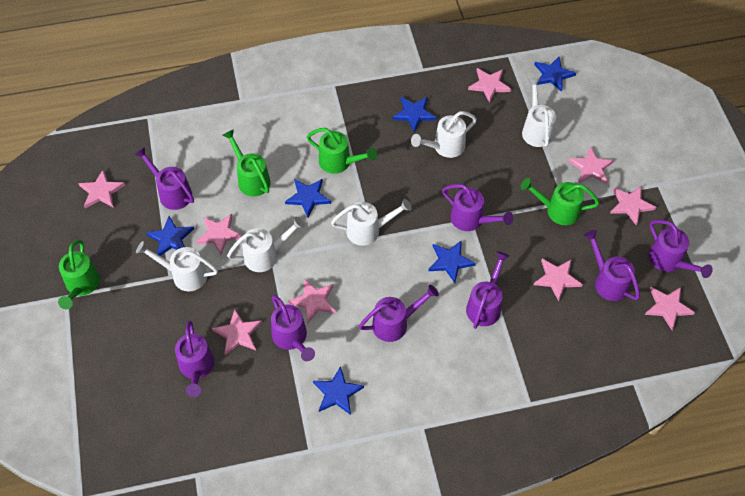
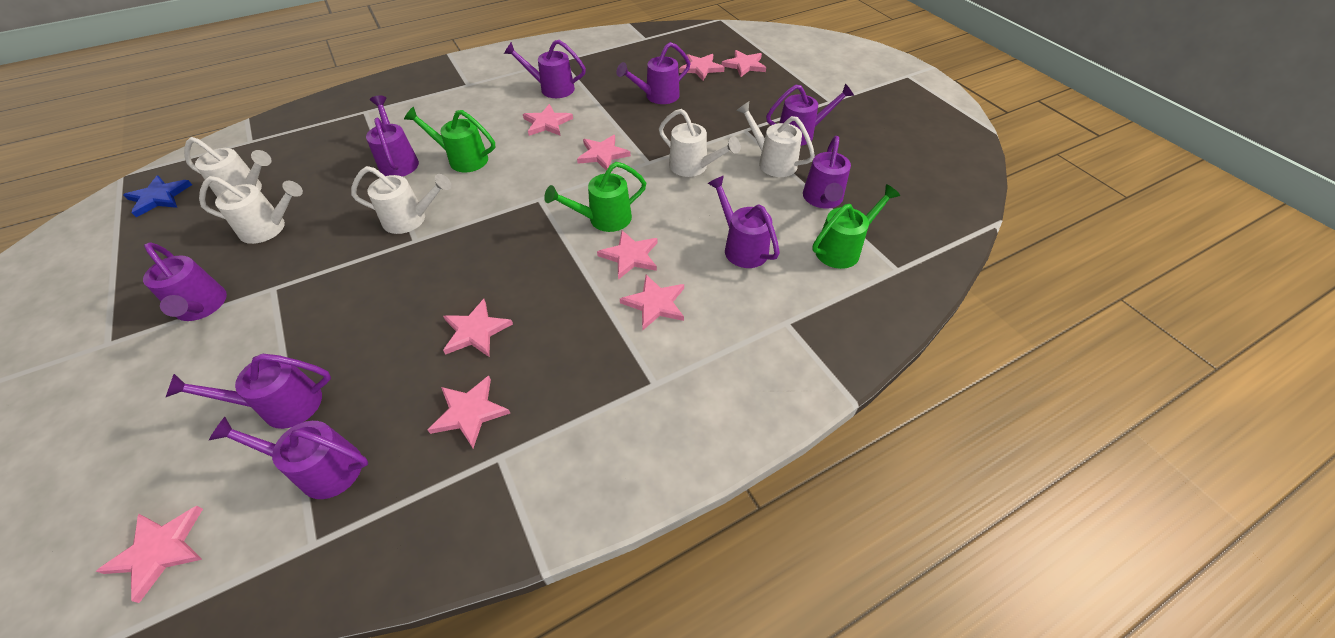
blue star: 6 -> 1
green watering can: 4 -> 3
purple watering can: 8 -> 9

